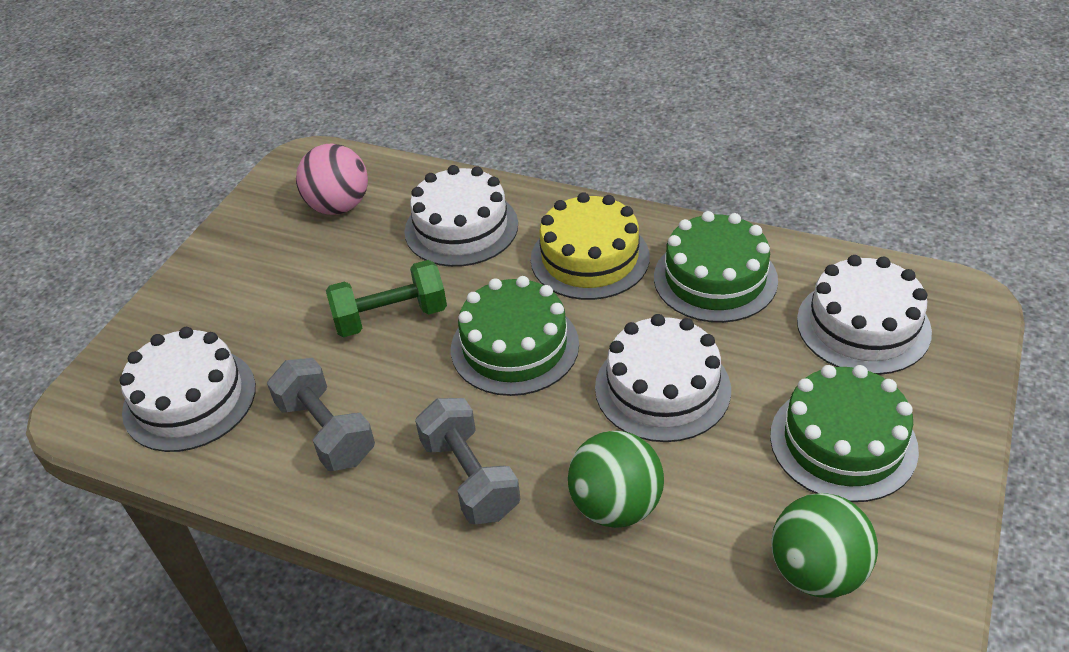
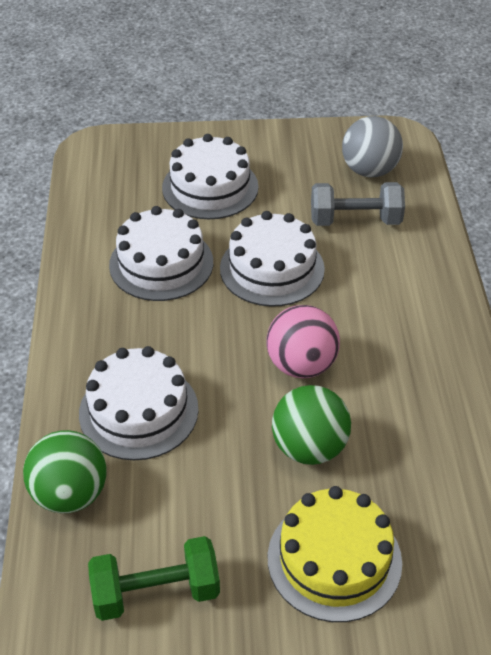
green cake: 3 -> 0
grey ball: 0 -> 1
grey dumbbell: 2 -> 1

